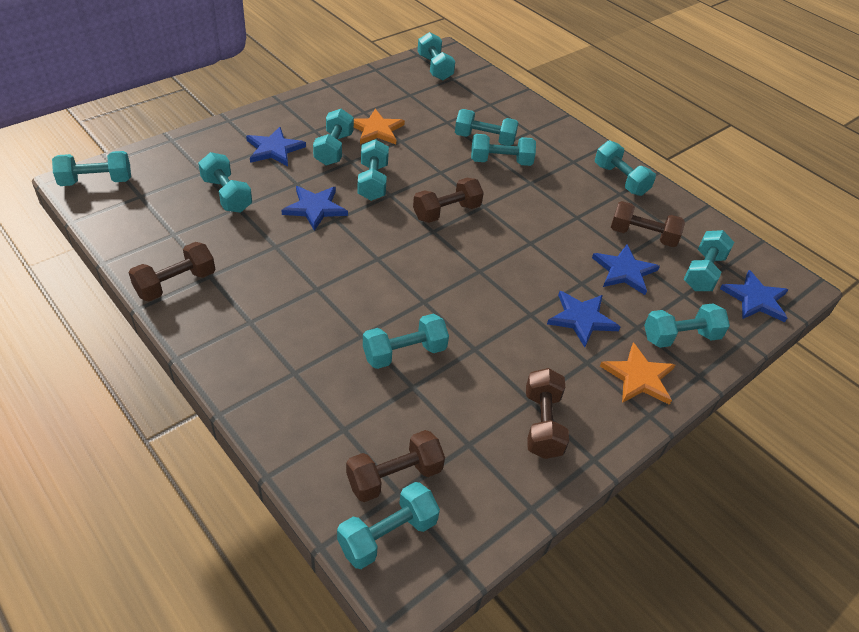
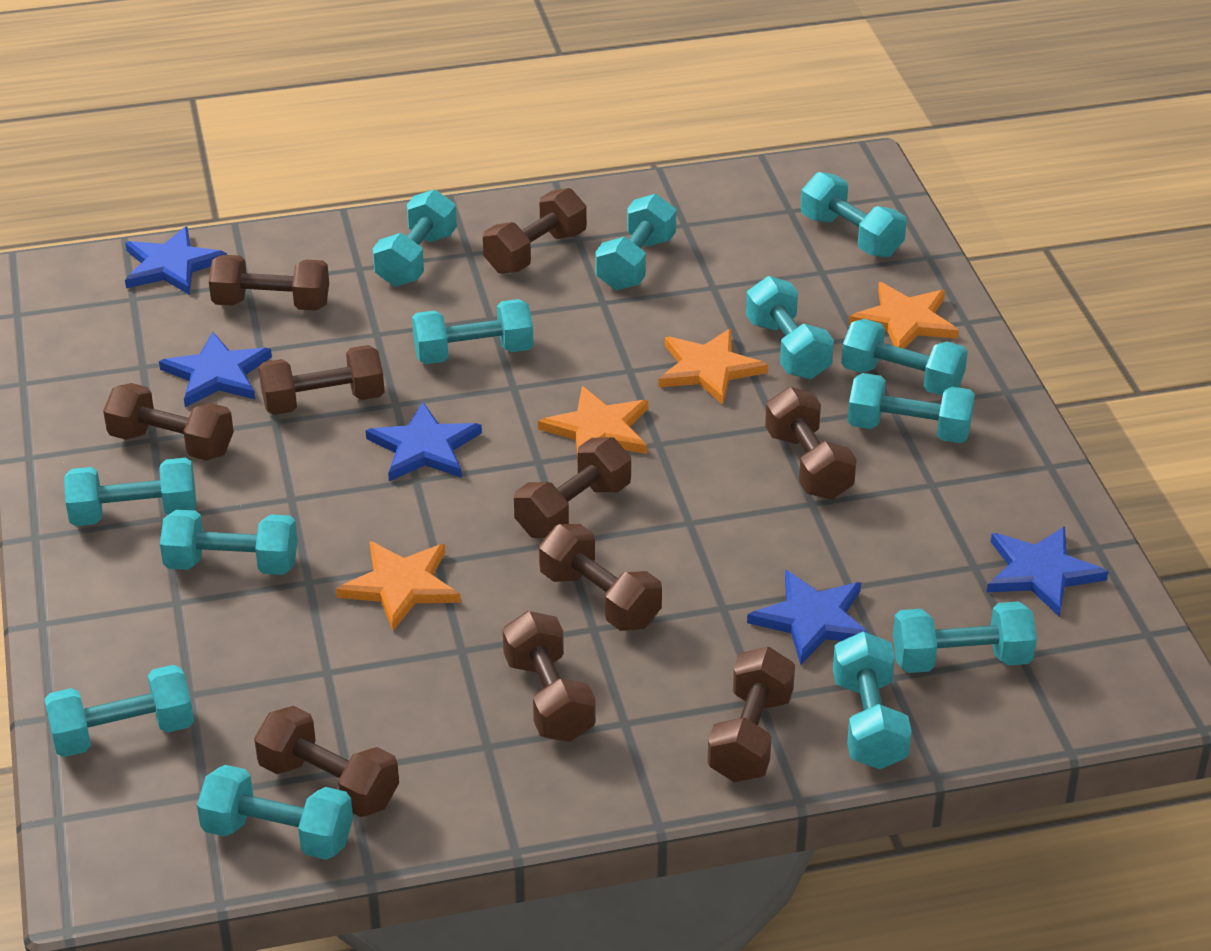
brown dumbbell: 5 -> 10
orange star: 2 -> 4
turquoise dumbbell: 12 -> 13

